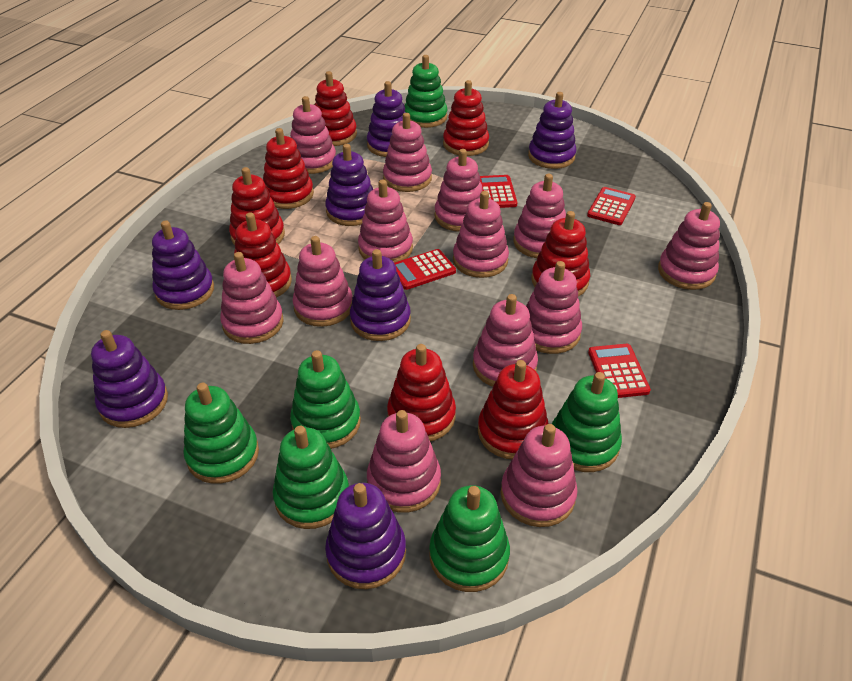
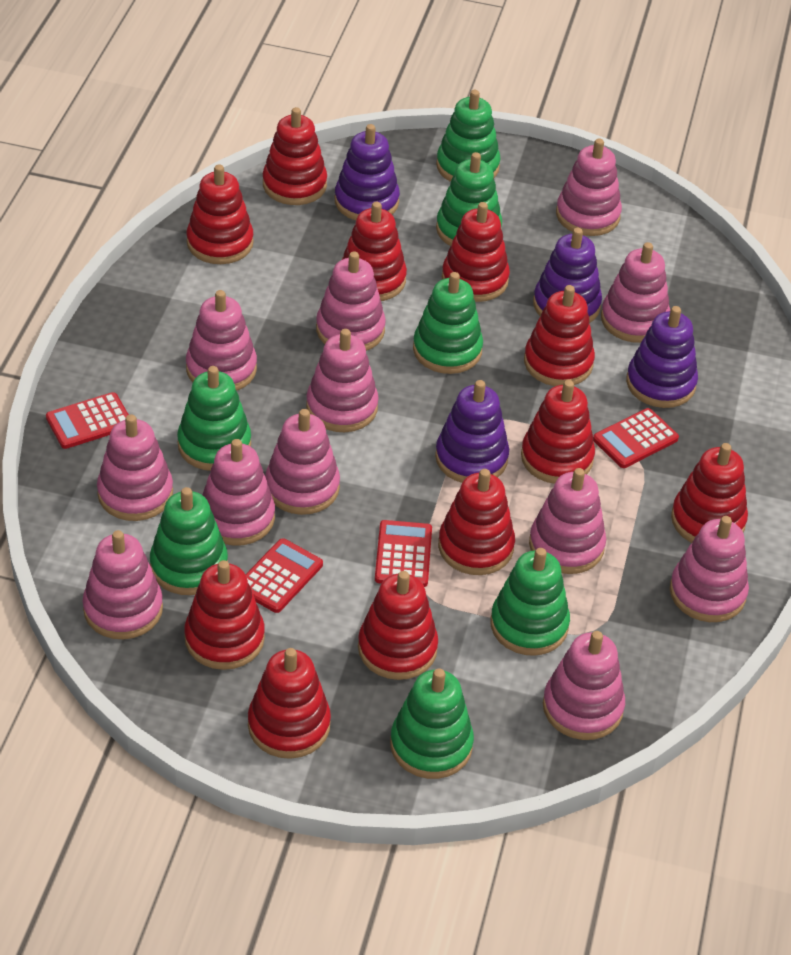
green stacking toy: 6 -> 7
pink stacking toy: 13 -> 12
purple stacking toy: 7 -> 4
red stacking toy: 8 -> 11

